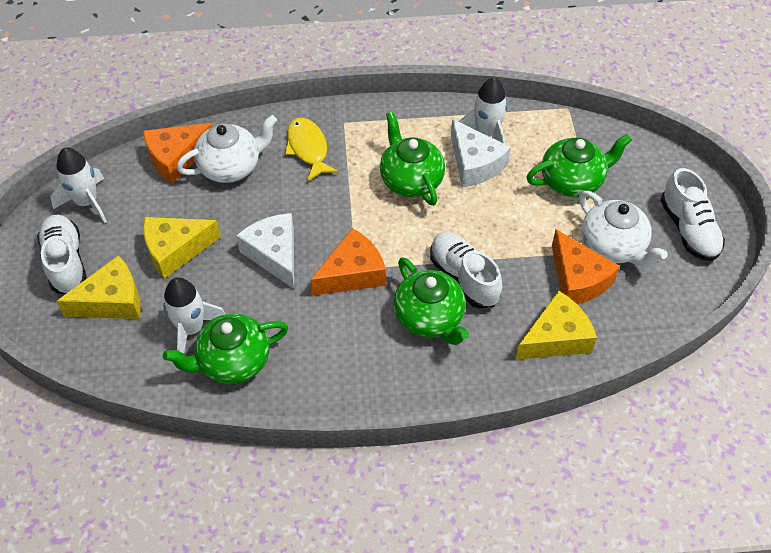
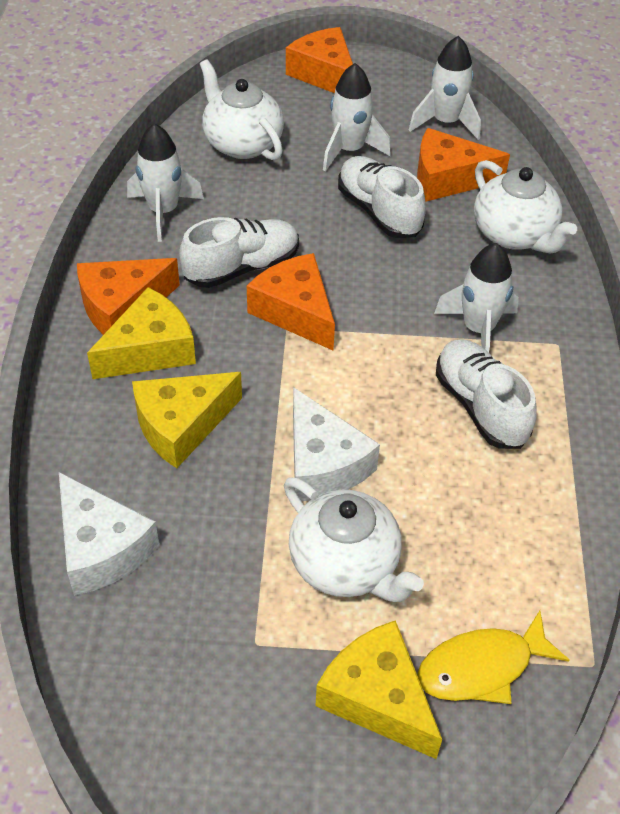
green teapot: 4 -> 0
orange cheese: 3 -> 4
white rocket: 3 -> 4
white teapot: 2 -> 3

